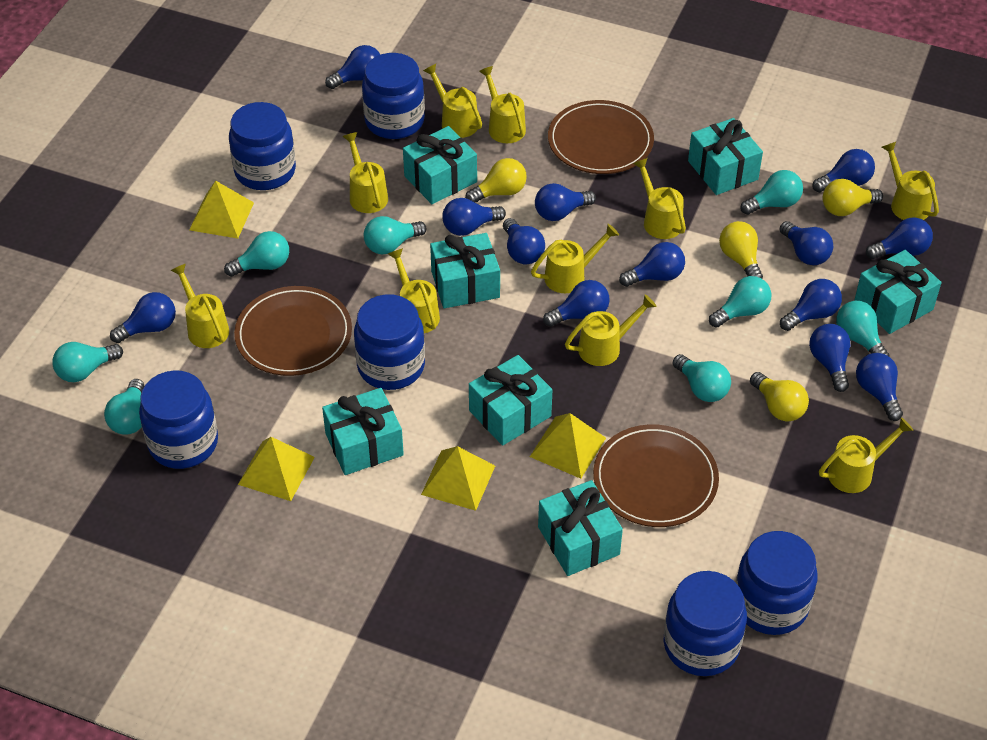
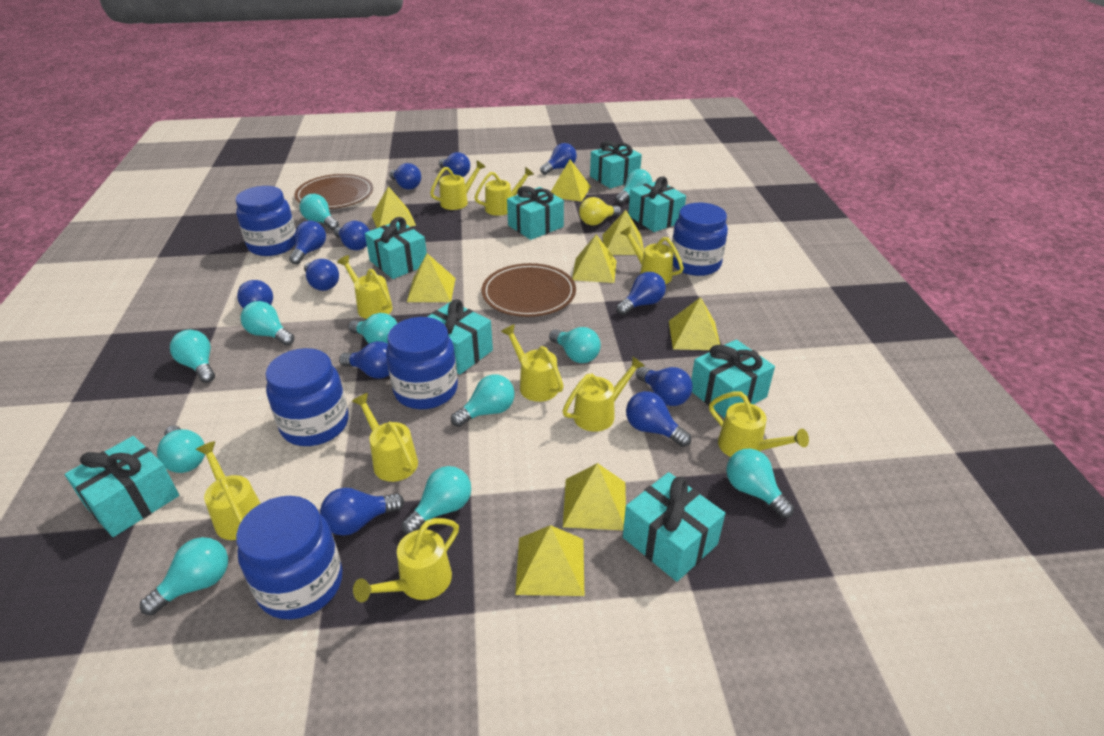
blue jar: 6 -> 5
blue light bulb: 13 -> 12
brown plate: 3 -> 2
turquoise gift: 7 -> 8
turquoise light bulb: 8 -> 11
yellow light bulb: 4 -> 1
yellow pyramid: 4 -> 8

